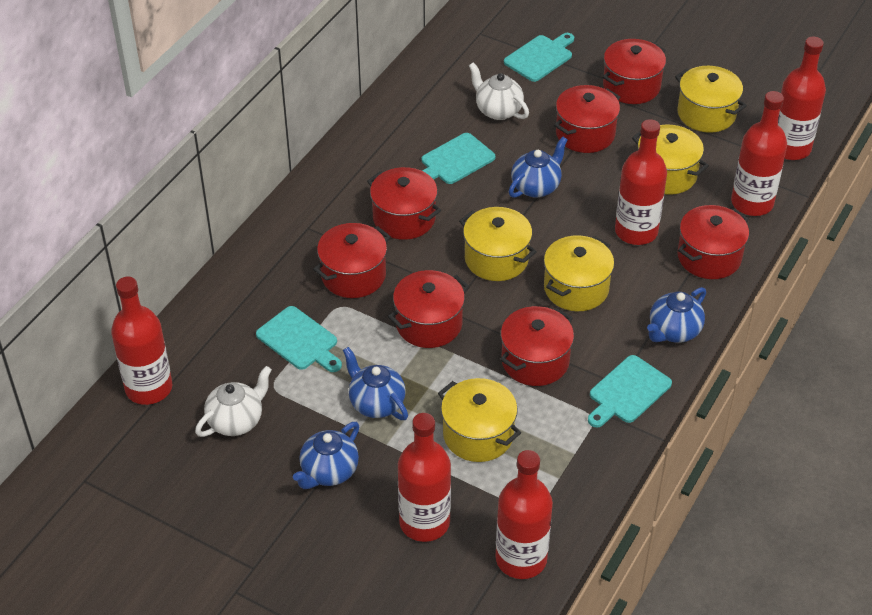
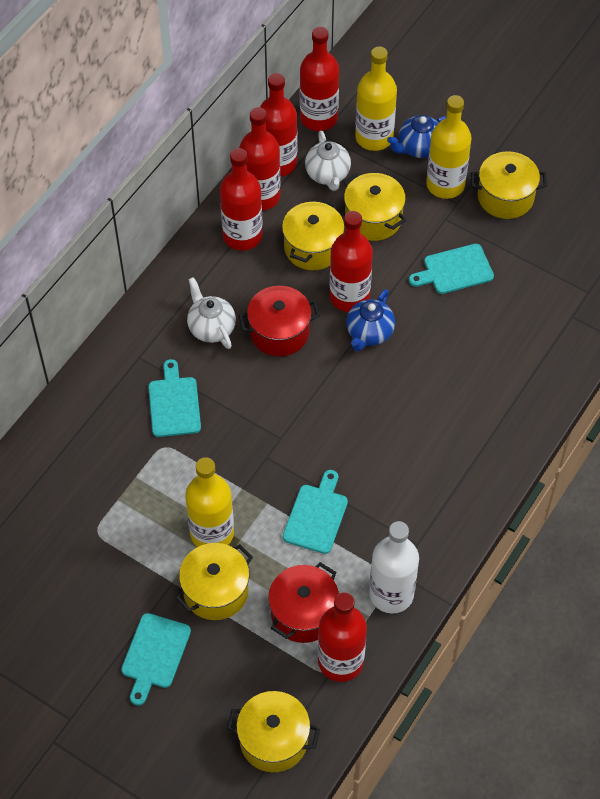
blue teapot: 4 -> 2
red pot: 7 -> 2
white bottle: 0 -> 1
yellow bottle: 0 -> 3

